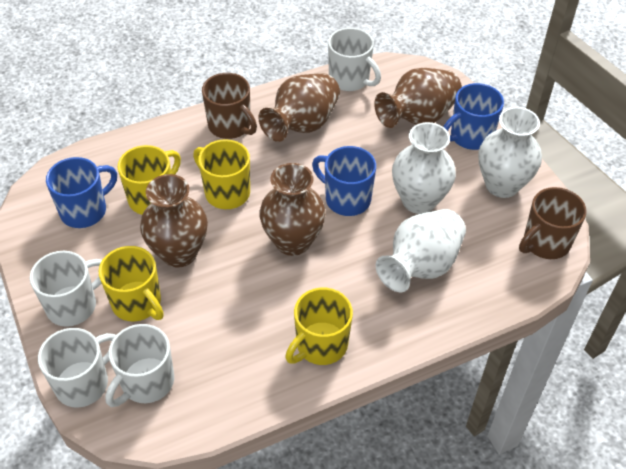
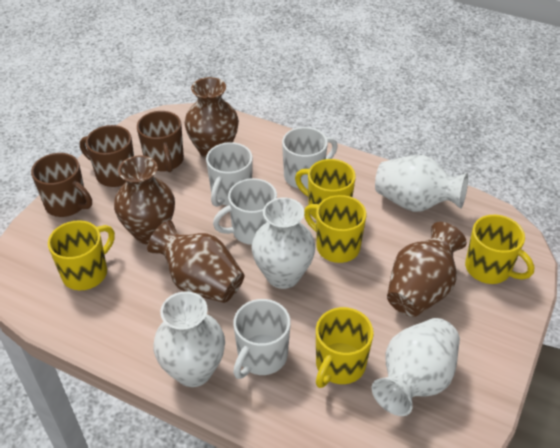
blue mug: 3 -> 0
brown mug: 2 -> 3
white vase: 3 -> 4
yellow mug: 4 -> 5

